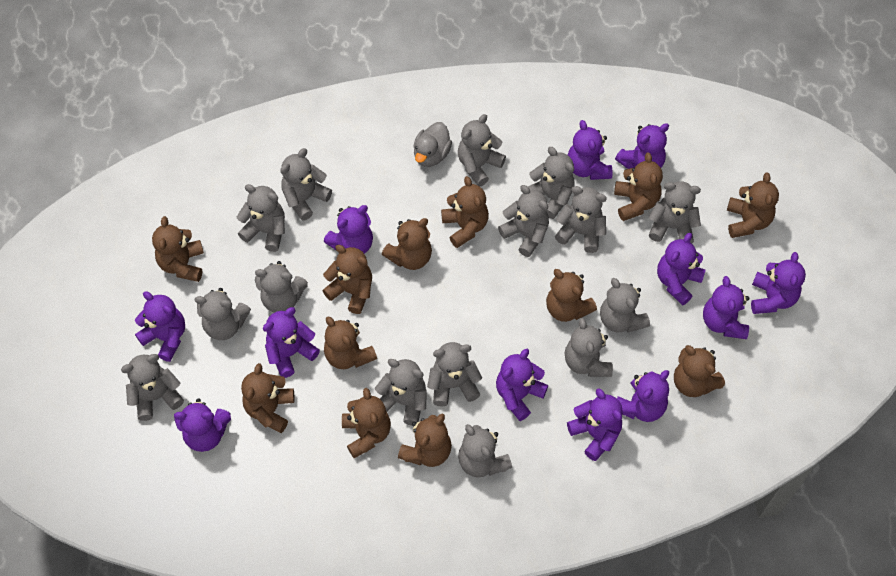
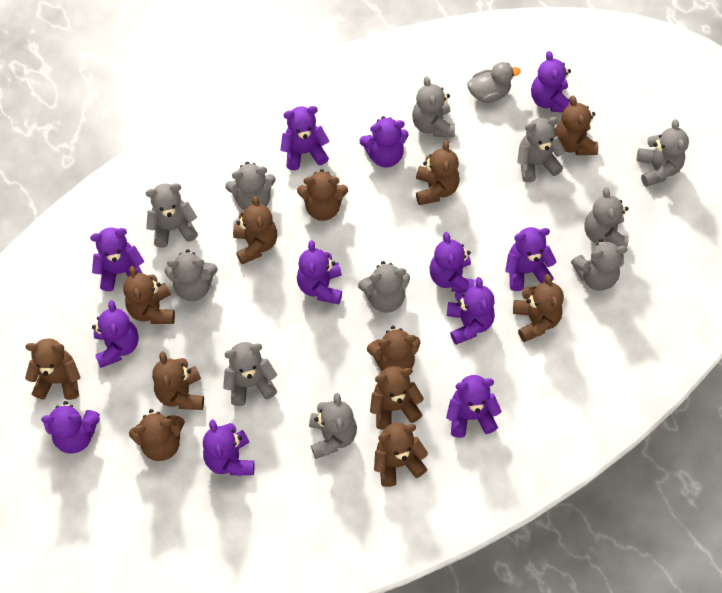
grey teddy bear: 15 -> 11

